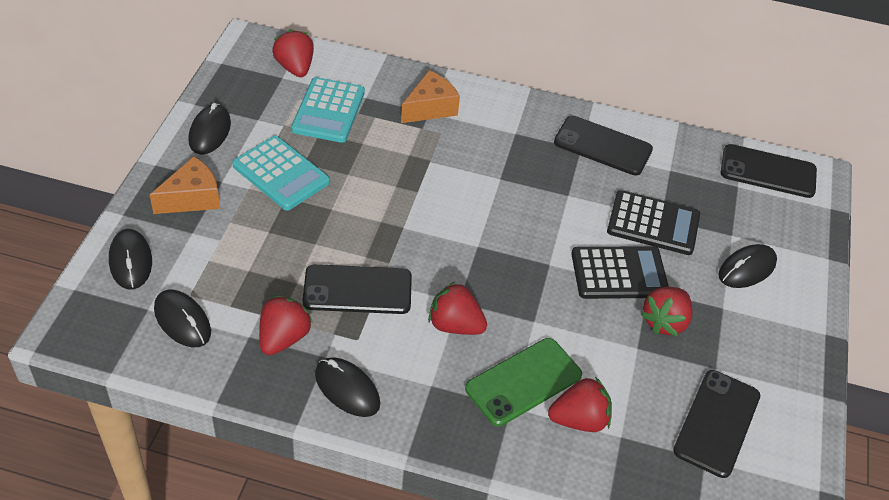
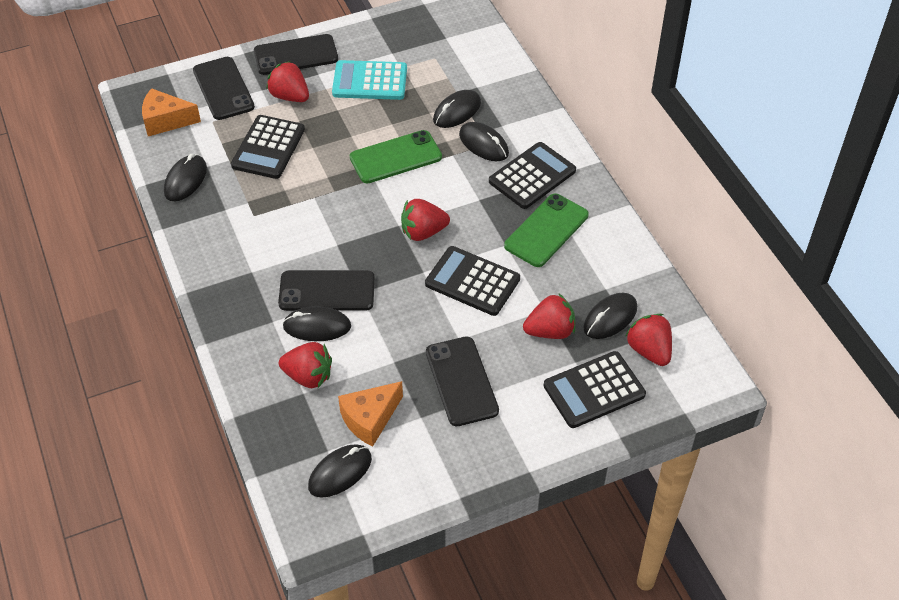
black calculator: 2 -> 4
black mouse: 5 -> 6
green phone: 1 -> 2
turquoise calculator: 2 -> 1

